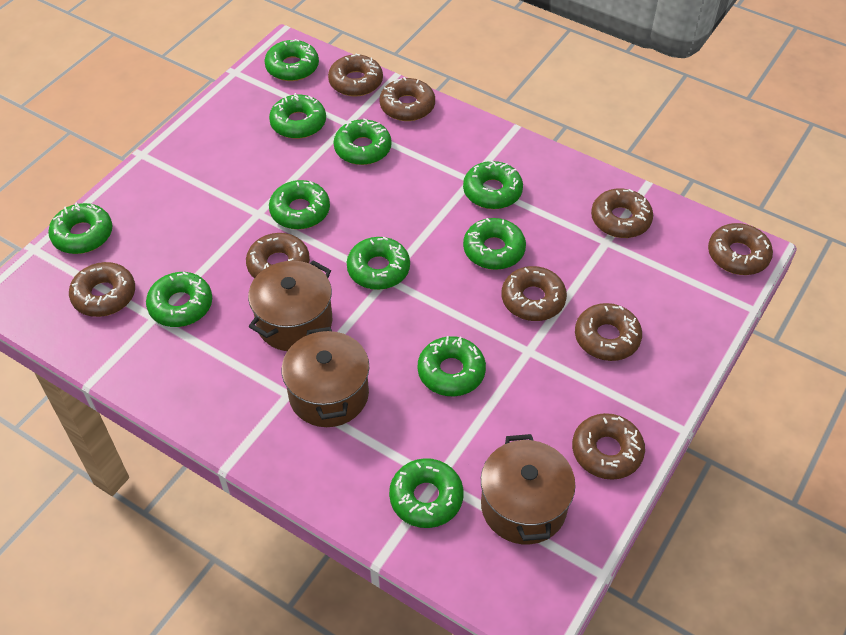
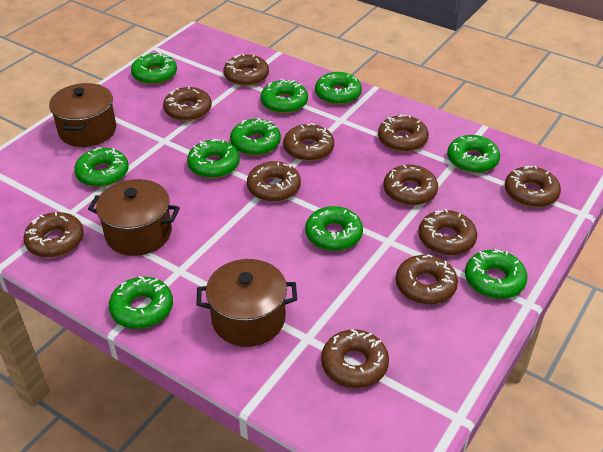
brown donut: 9 -> 11
green donut: 11 -> 10

